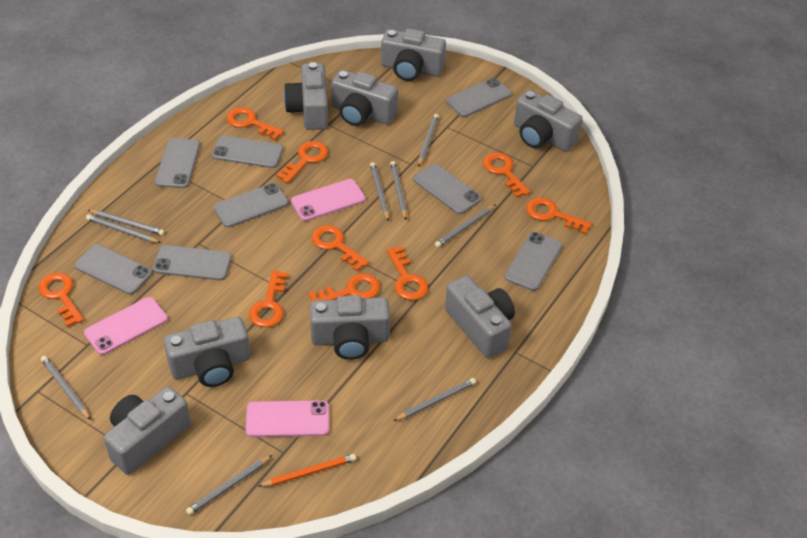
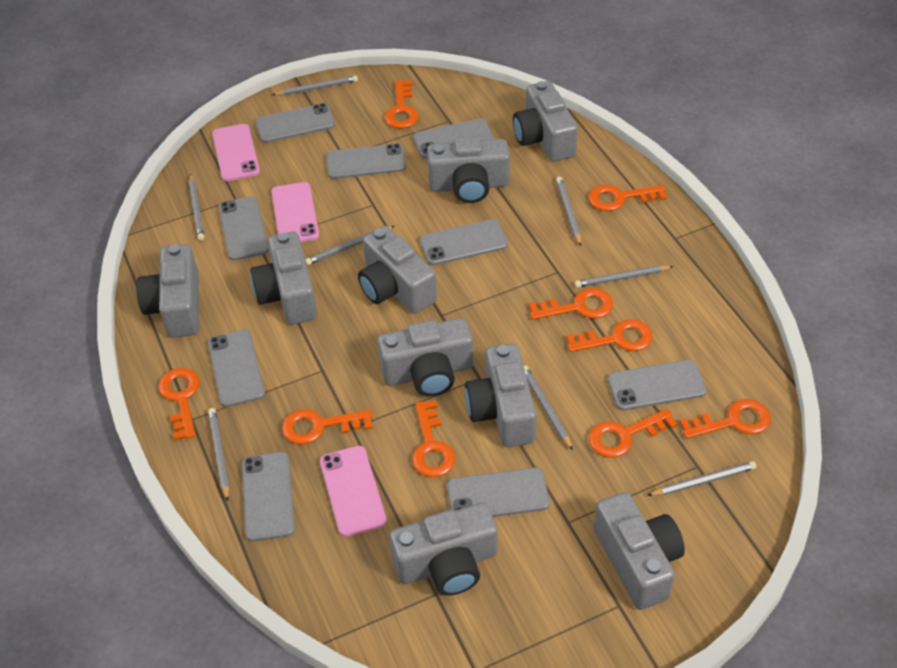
grey camera: 8 -> 9
grey pencil: 9 -> 8
grey phone: 8 -> 9
orange pencil: 1 -> 0

